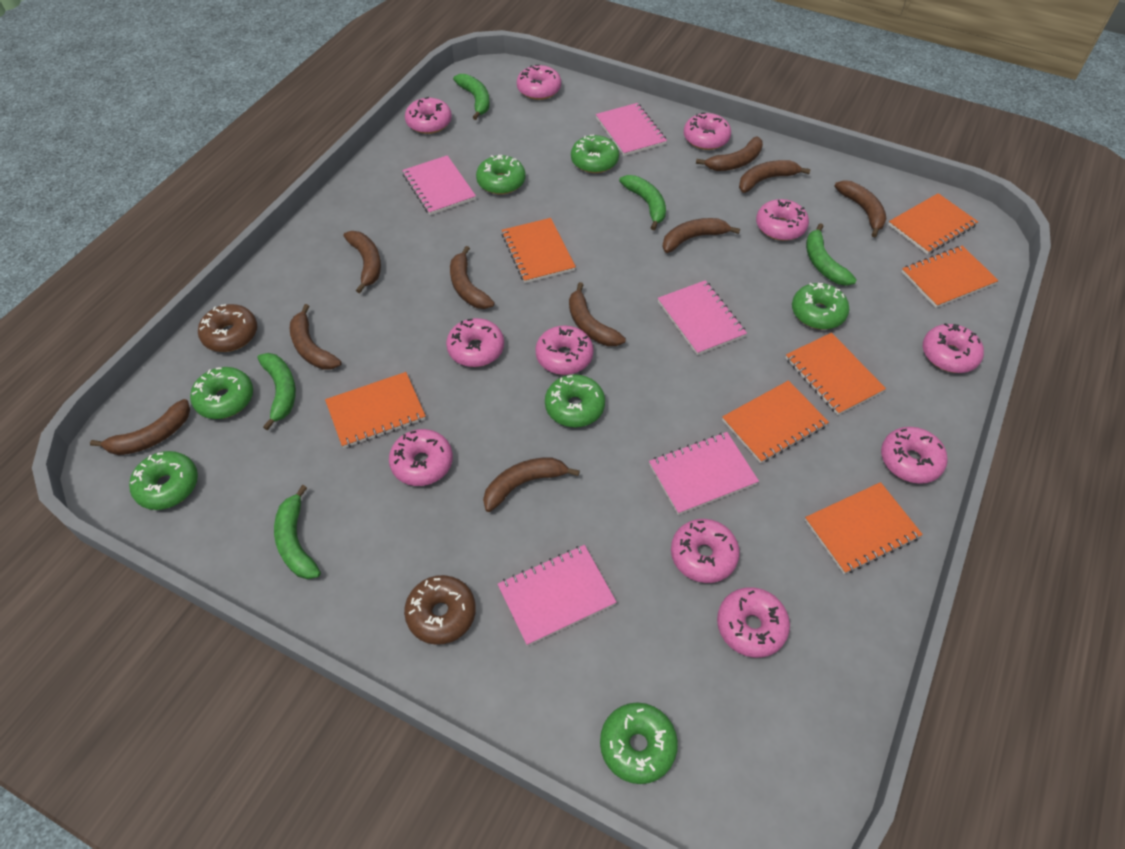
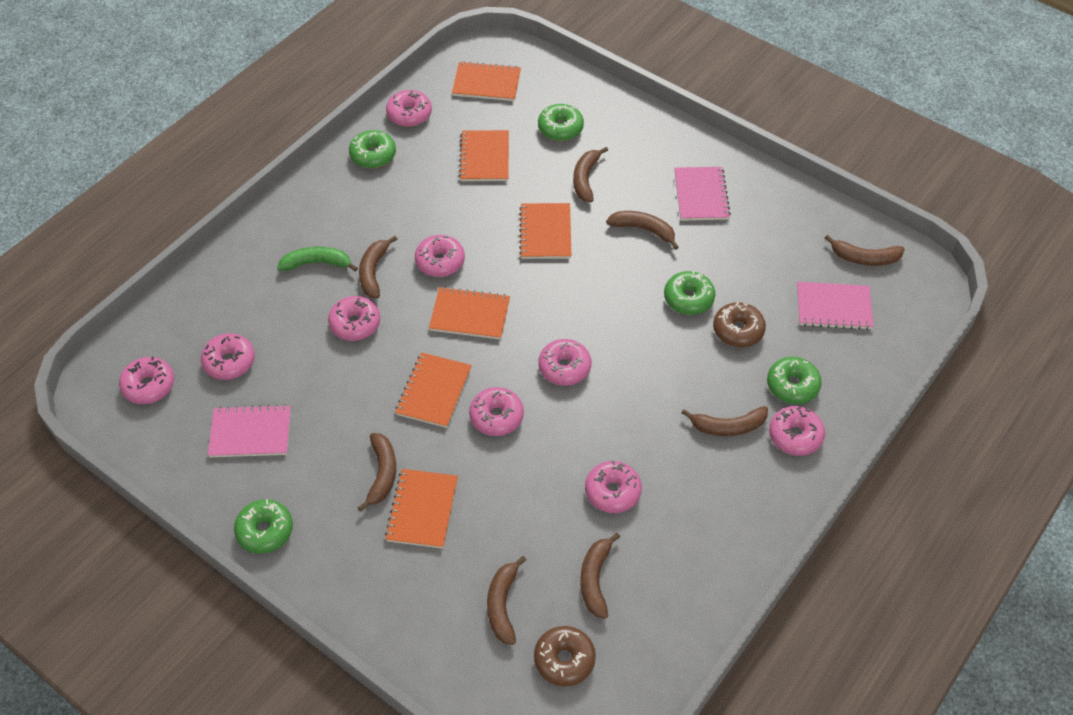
brown banana: 10 -> 8
green banana: 5 -> 1
green donut: 7 -> 5
orange notebook: 7 -> 6
pink donut: 11 -> 9
pink notebook: 5 -> 3

